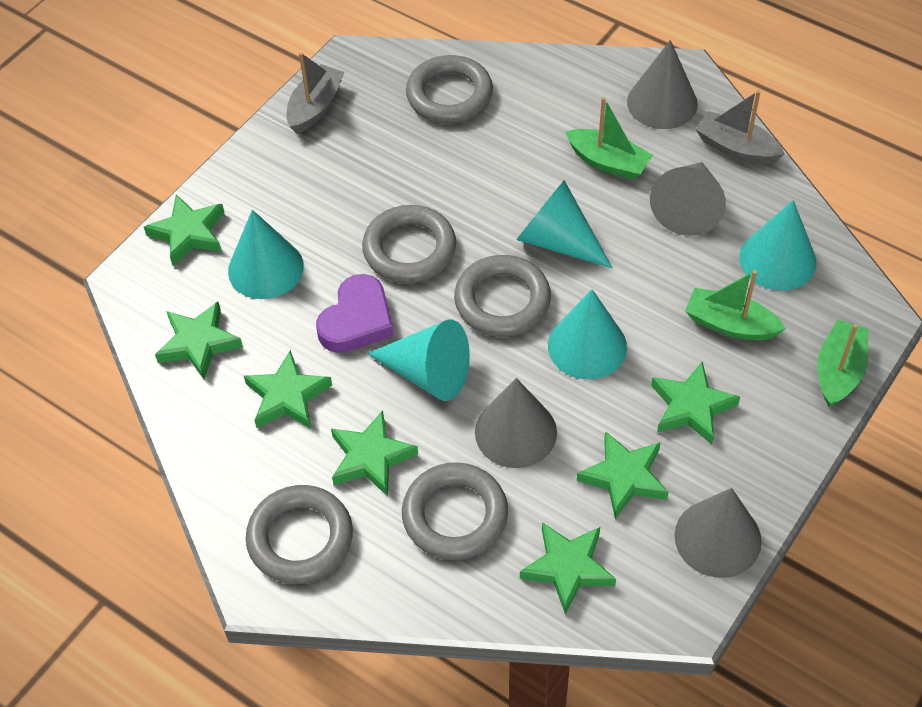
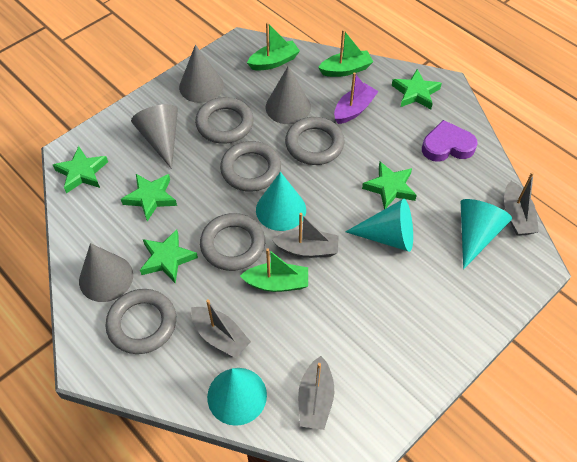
green star: 7 -> 5
grey boat: 2 -> 4
purple boat: 0 -> 1
turquoise cone: 5 -> 4

